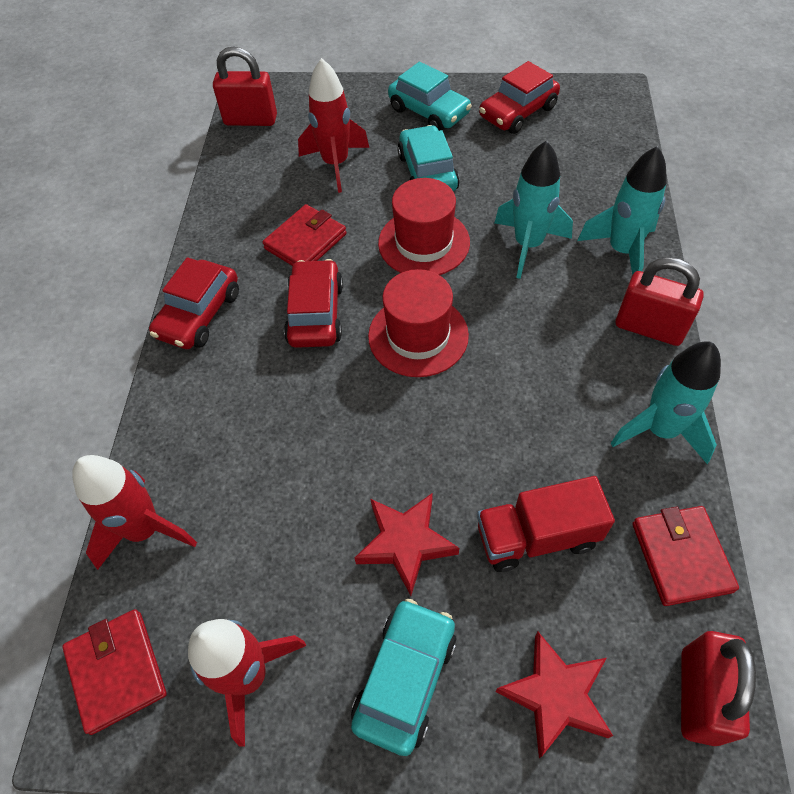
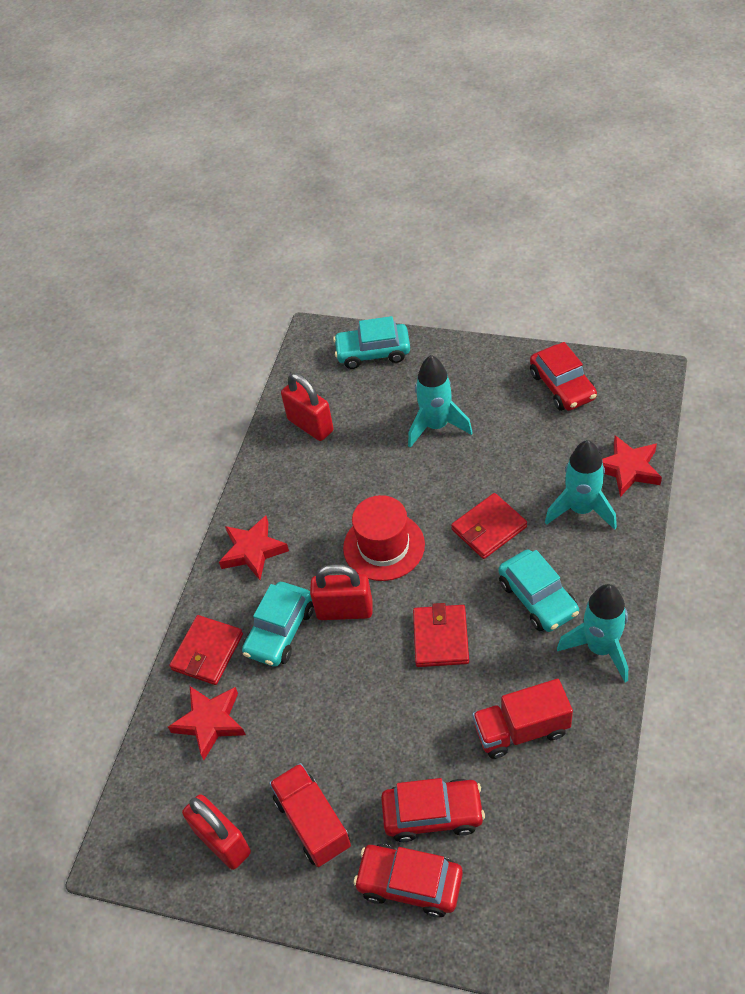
red hat: 2 -> 1
red rocket: 3 -> 0
red star: 2 -> 3
red truck: 1 -> 2

